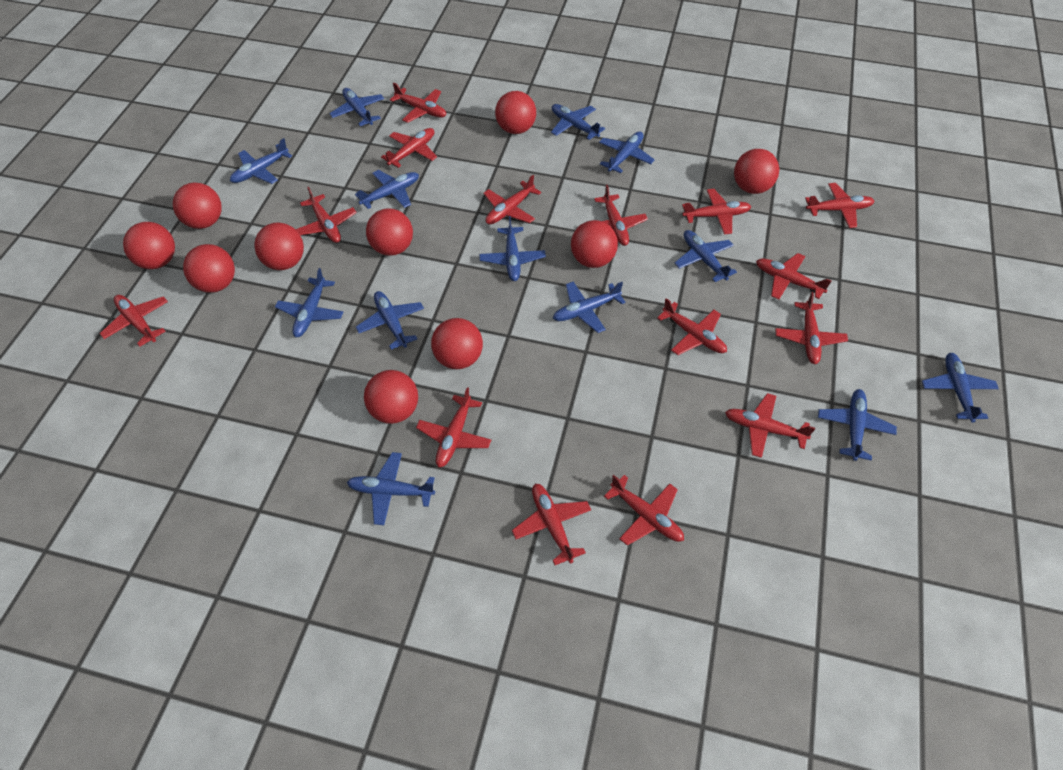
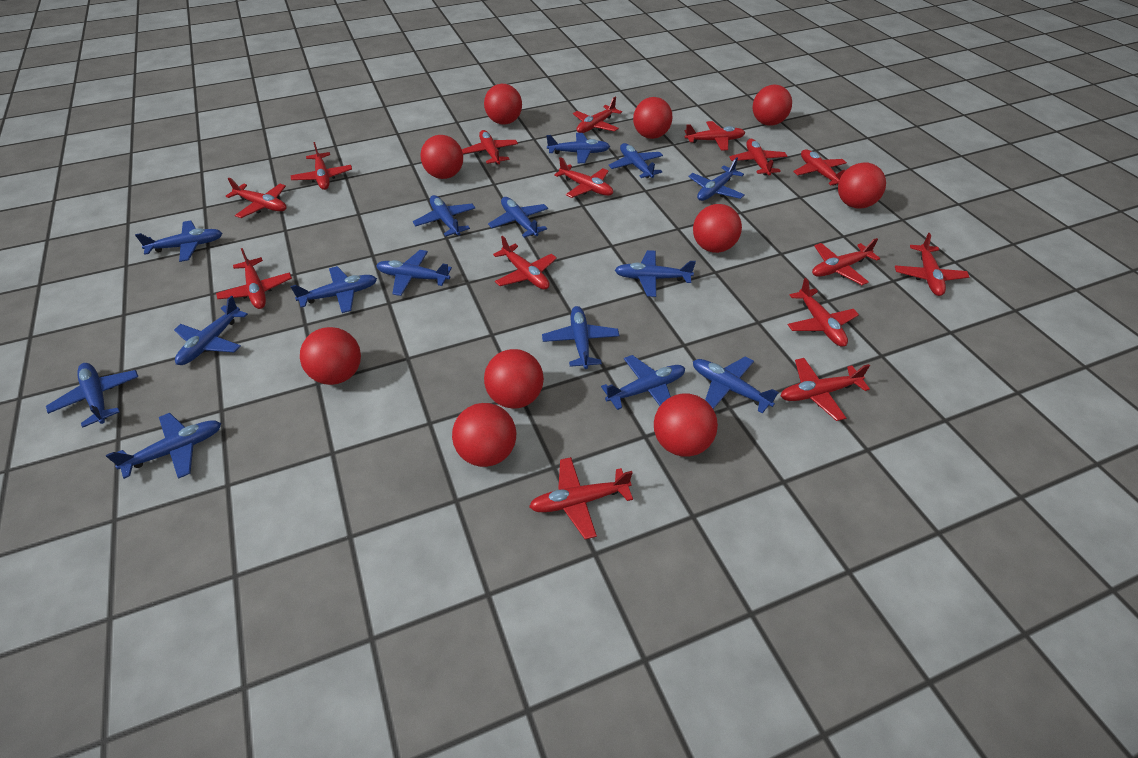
blue plane: 13 -> 15

